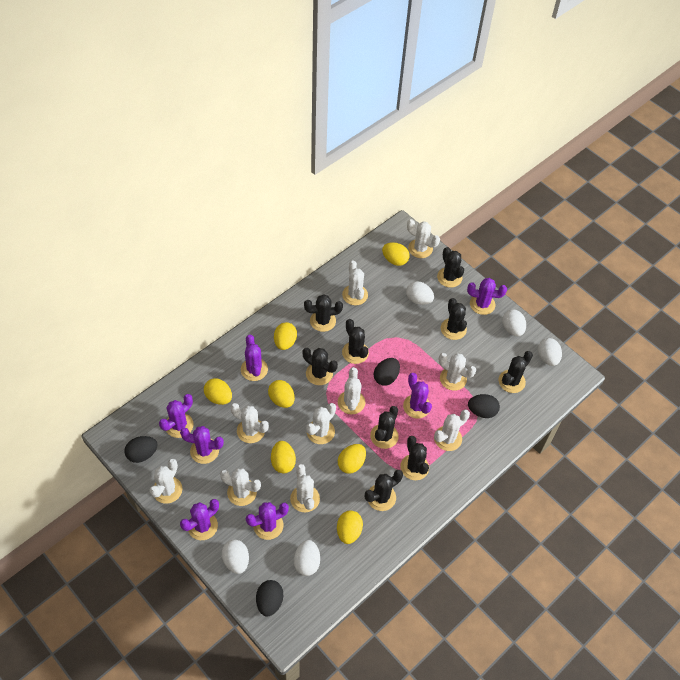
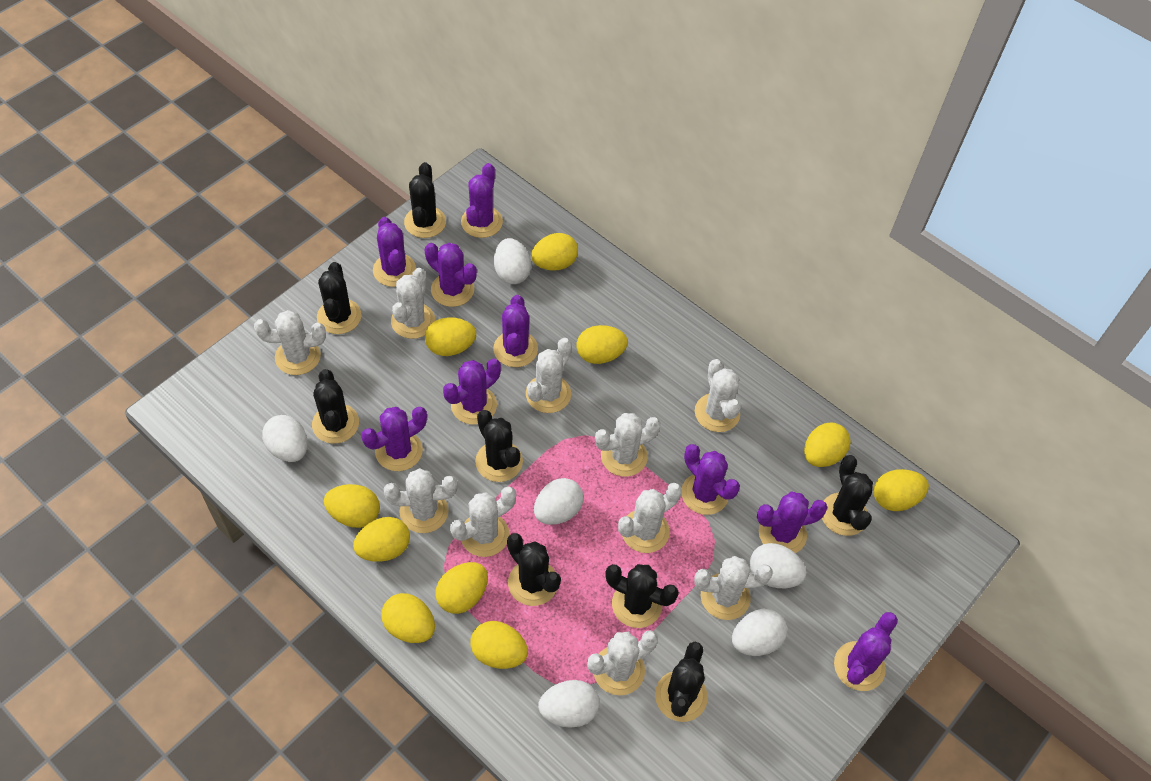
black cactus: 9 -> 8
black egg: 4 -> 0
purple cactus: 7 -> 9
white egg: 5 -> 6
yellow egg: 7 -> 10

